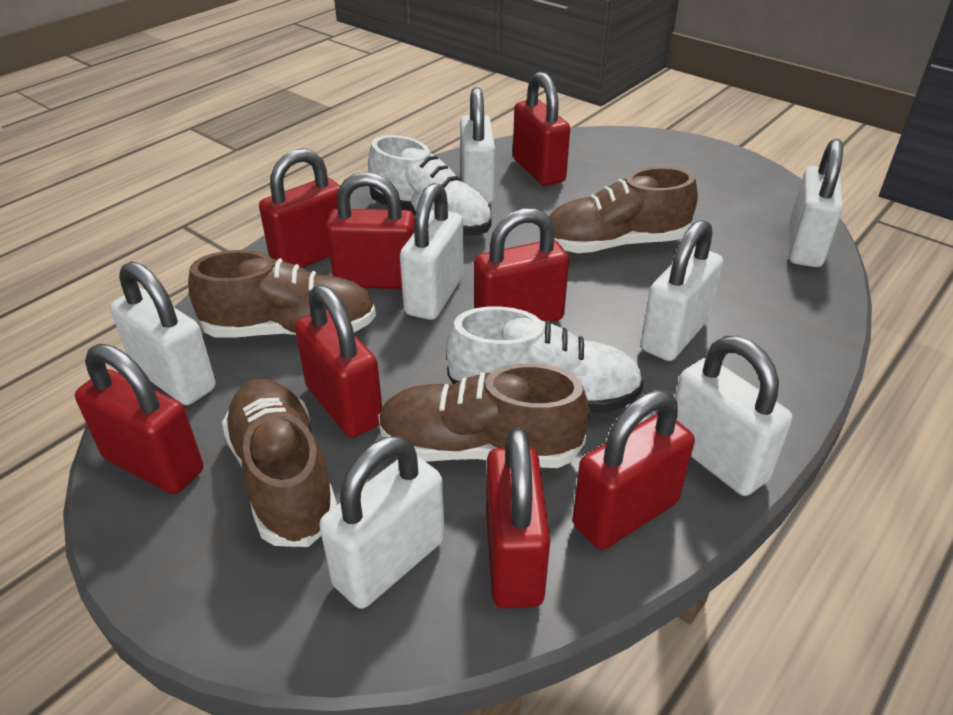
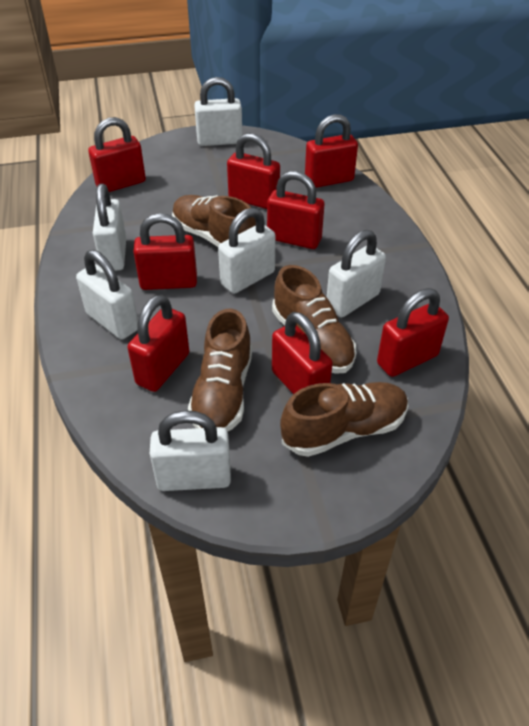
white padlock: 7 -> 6
white shoe: 2 -> 0

